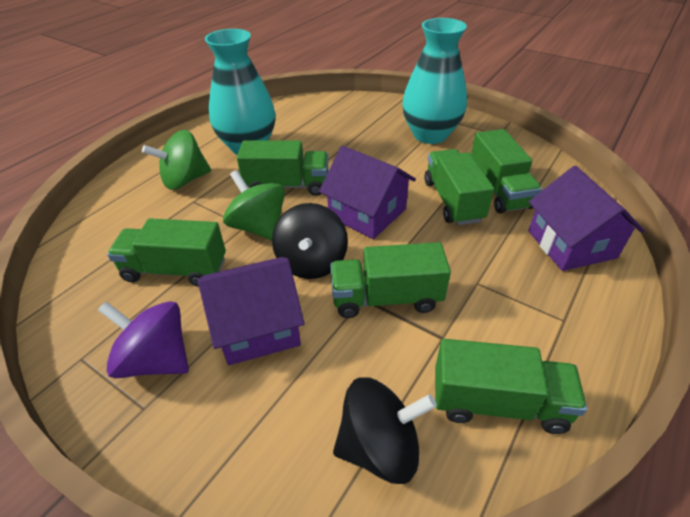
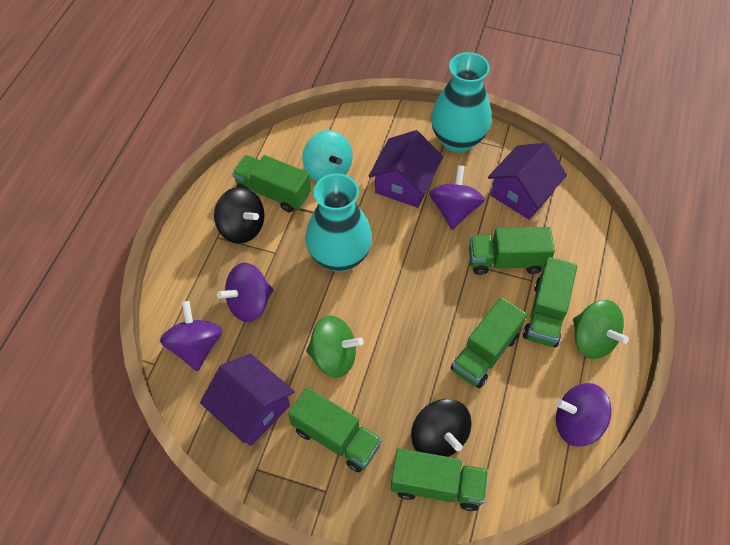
purple spinning top: 1 -> 4
turquoise spinning top: 0 -> 1

